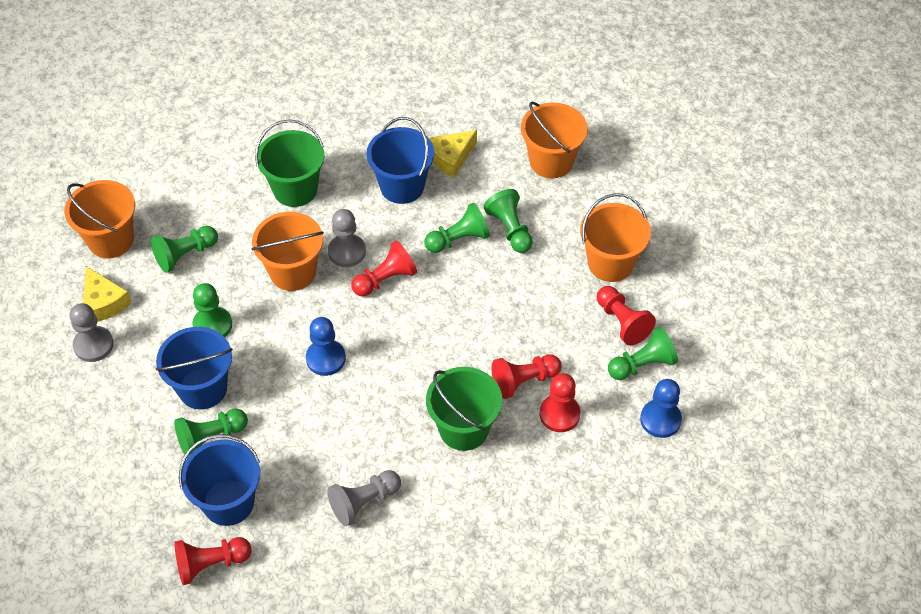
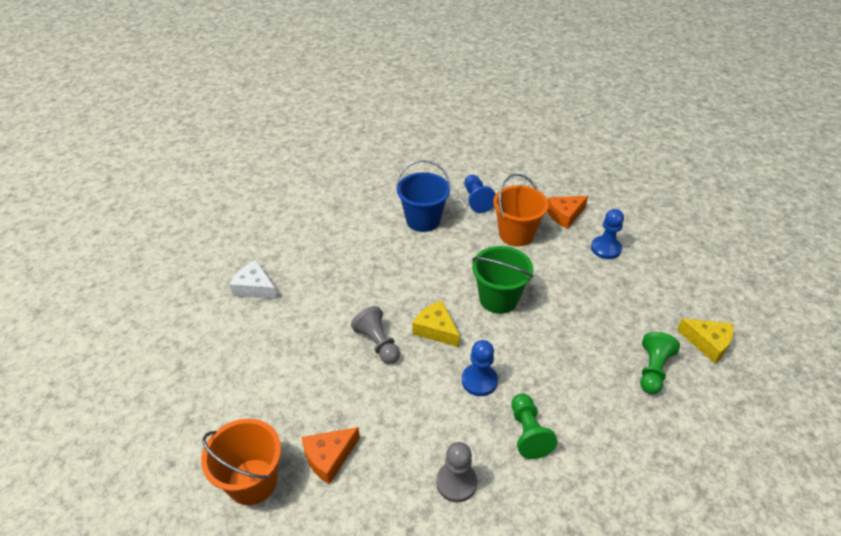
blue bucket: 3 -> 1
blue pawn: 2 -> 3
green bucket: 2 -> 1
green pawn: 6 -> 2
grey pawn: 3 -> 2
orange bucket: 4 -> 2
orange cheese: 0 -> 2
red pawn: 5 -> 0
white cheese: 0 -> 1

